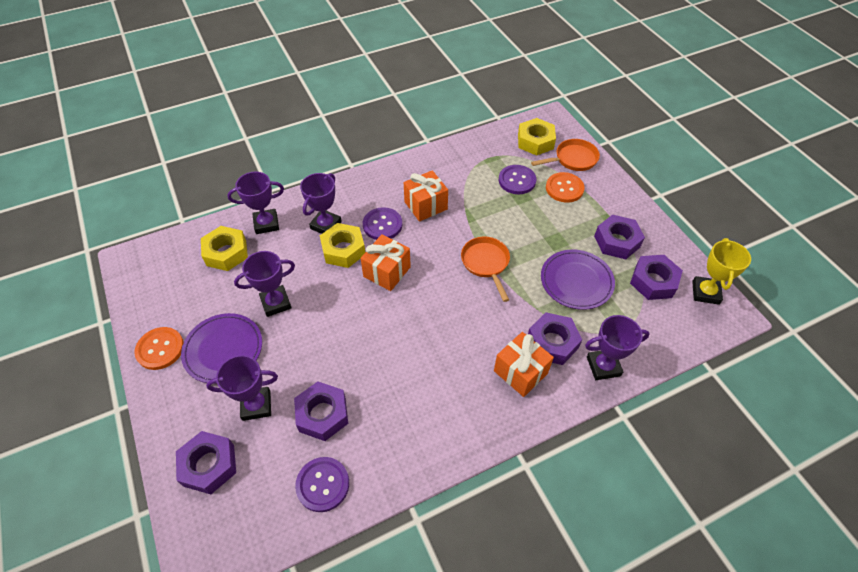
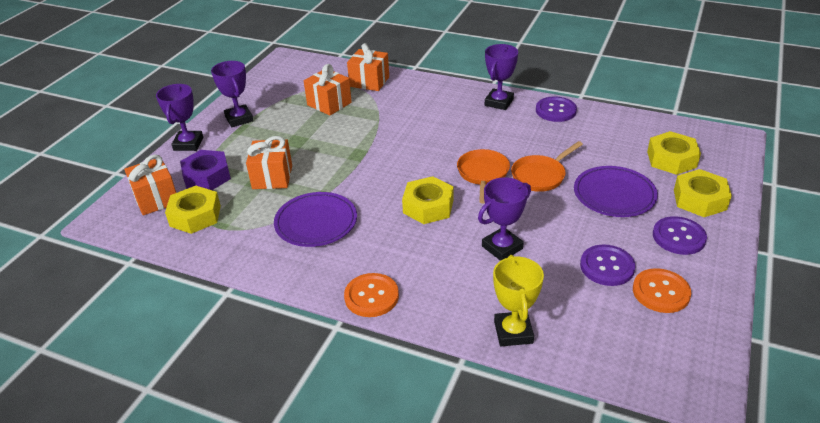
orange gift: 3 -> 4
purple nut: 5 -> 1
purple trophy: 5 -> 4
yellow nut: 3 -> 4

